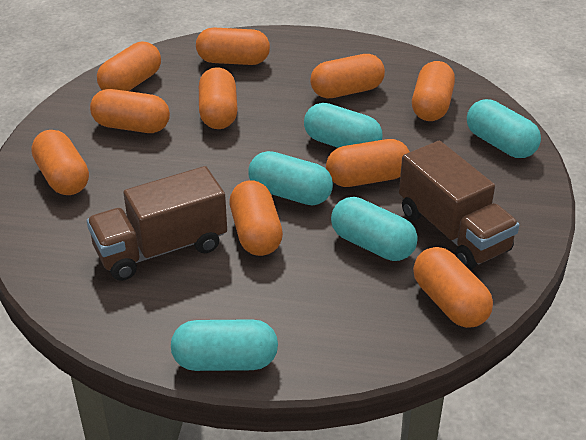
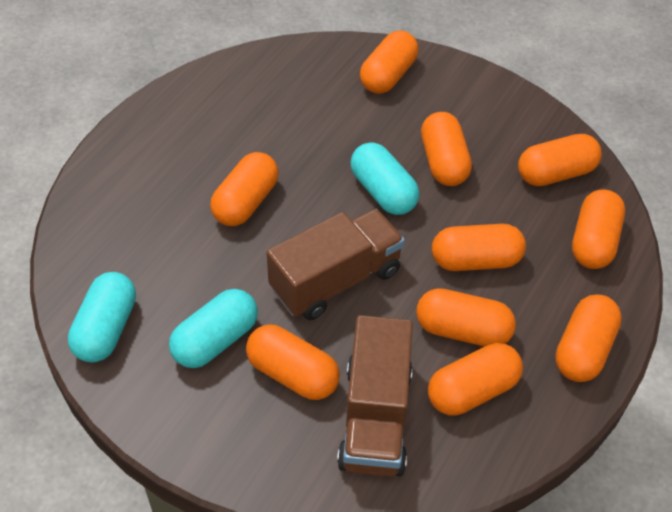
turquoise capsule: 5 -> 3

